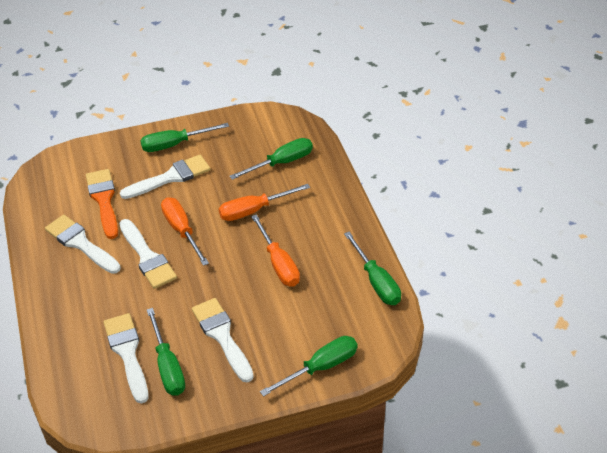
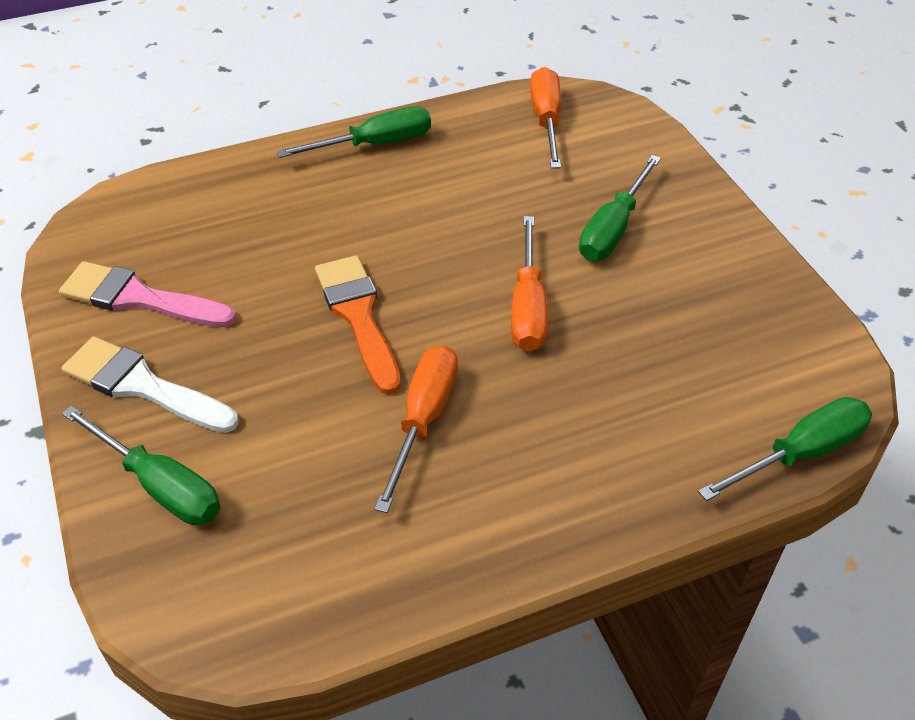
green screwdriver: 5 -> 4
pink brush: 0 -> 1
white brush: 5 -> 1

